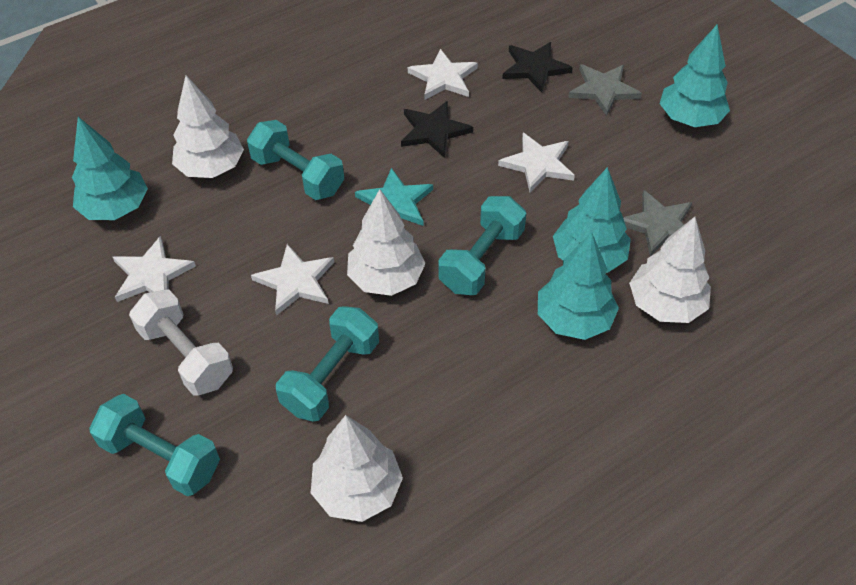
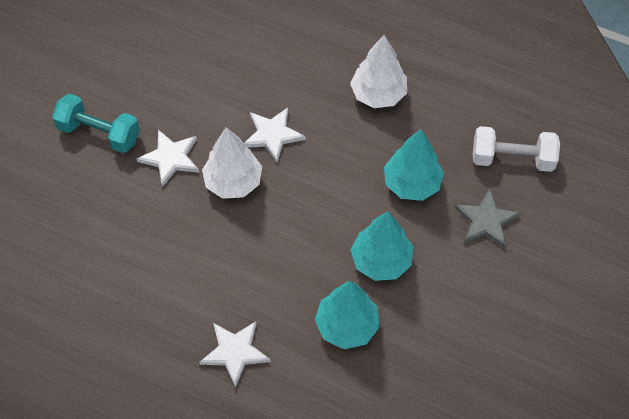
black star: 2 -> 0
grey star: 2 -> 1
turquoise dumbbell: 4 -> 1
turquoise star: 1 -> 0
turquoise tree: 4 -> 3
white star: 4 -> 3
white tree: 4 -> 2

